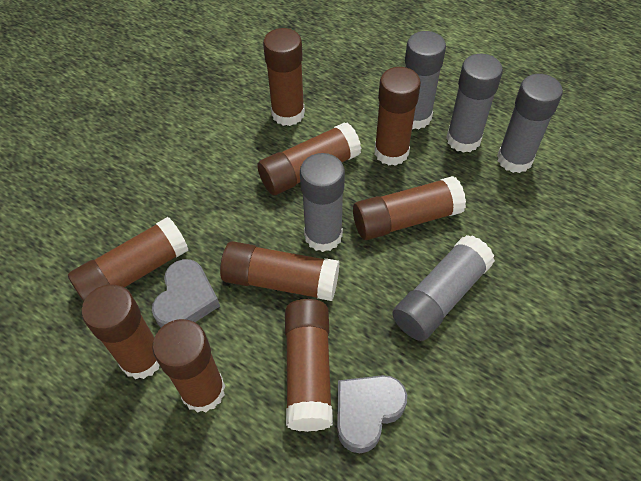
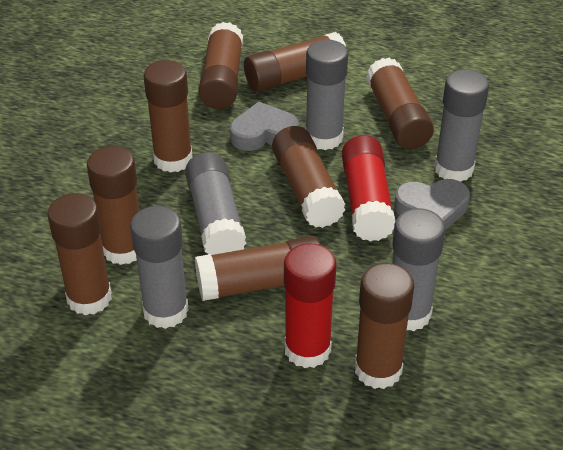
red glue stick: 0 -> 2

